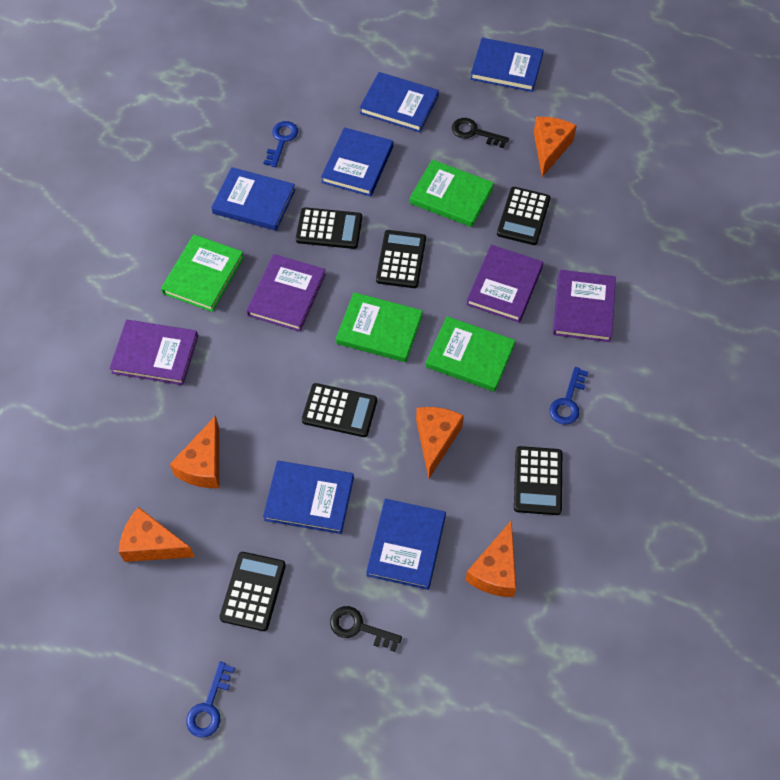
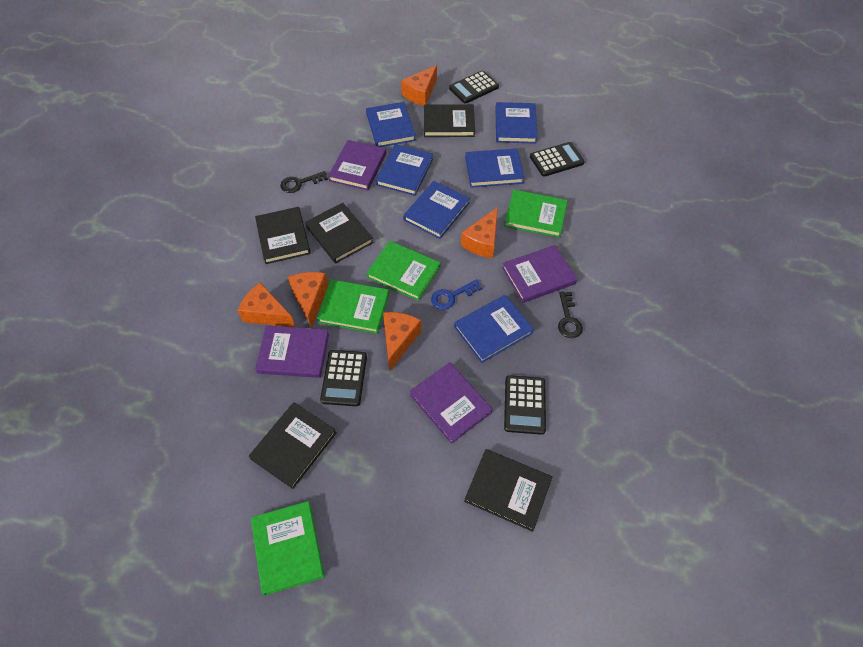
black book: 0 -> 5
black calculator: 6 -> 4
blue key: 3 -> 1

